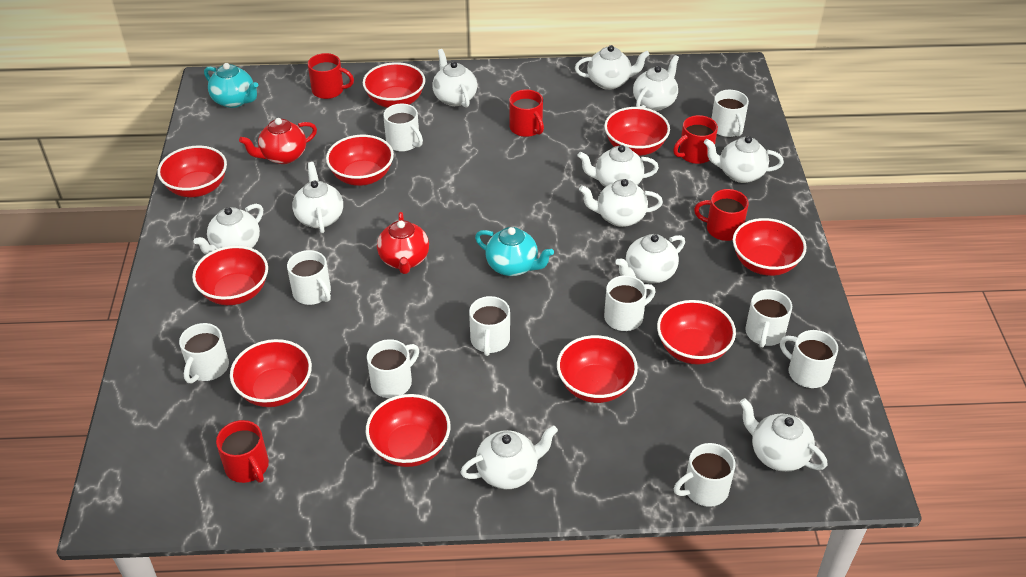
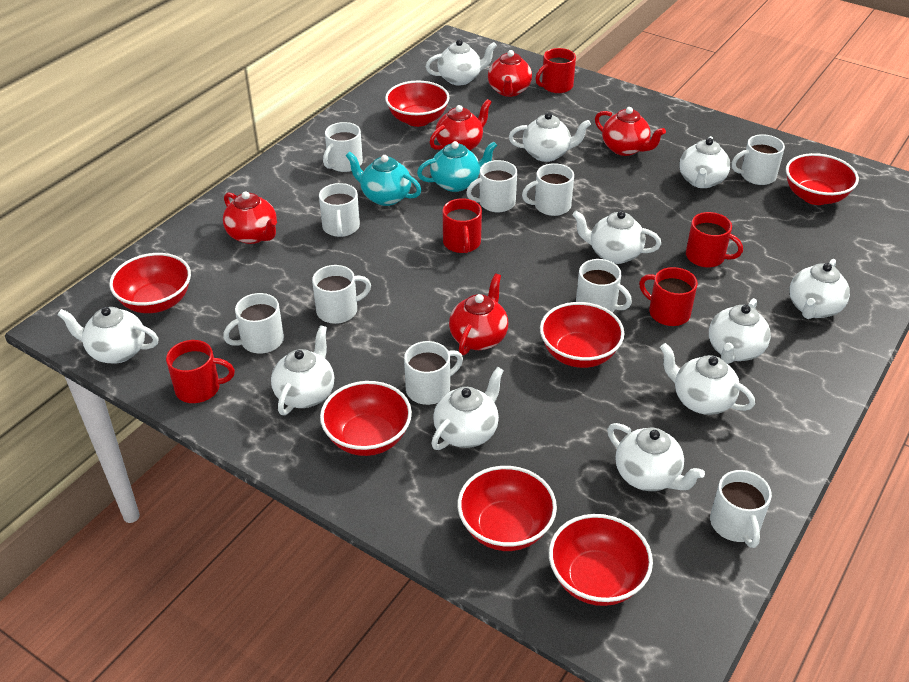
red bowl: 10 -> 7
red teapot: 2 -> 5

